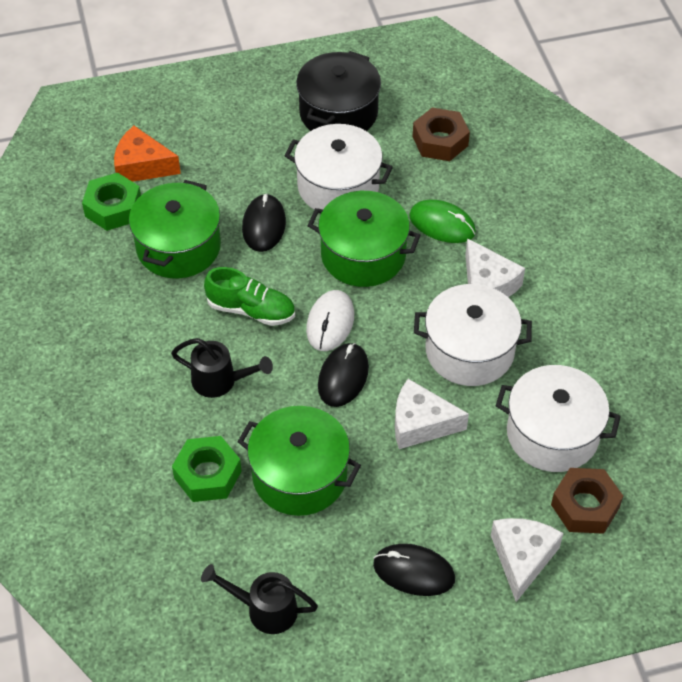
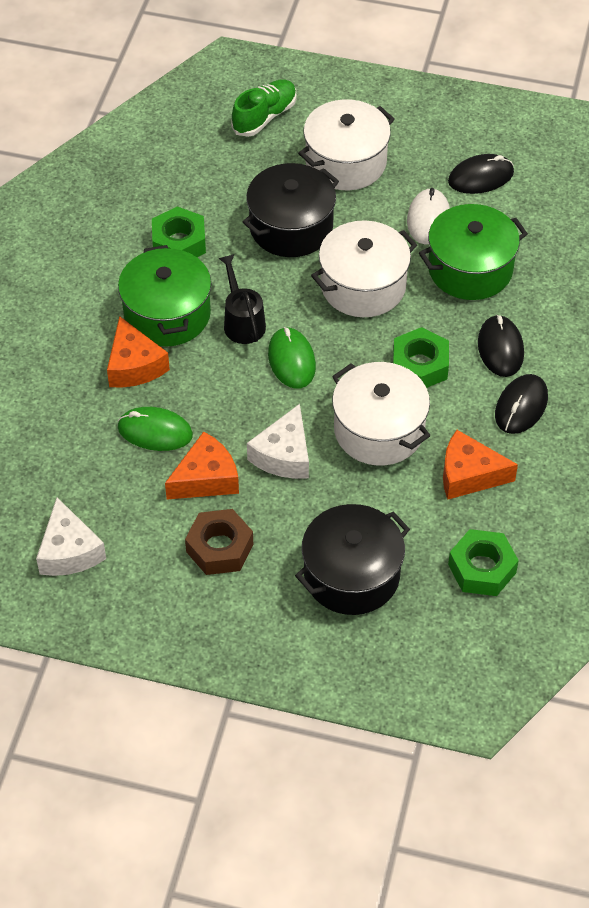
black pot: 1 -> 2
black watering can: 2 -> 1
brown nut: 2 -> 1
green mouse: 1 -> 2
green nut: 2 -> 3
green pot: 3 -> 2
orange cheese: 1 -> 3
white cheese: 3 -> 2

